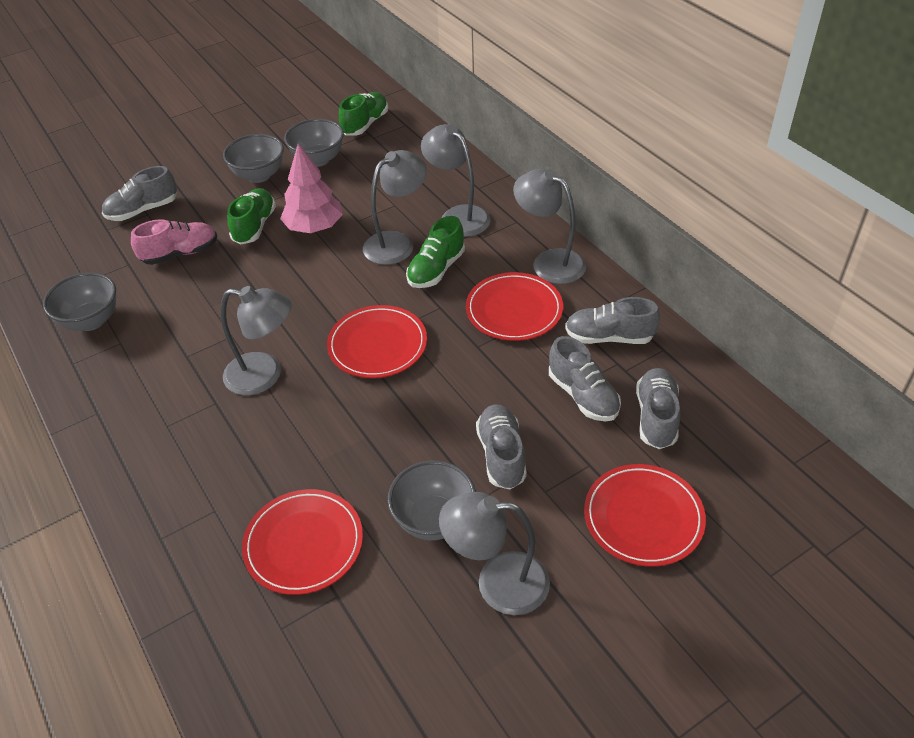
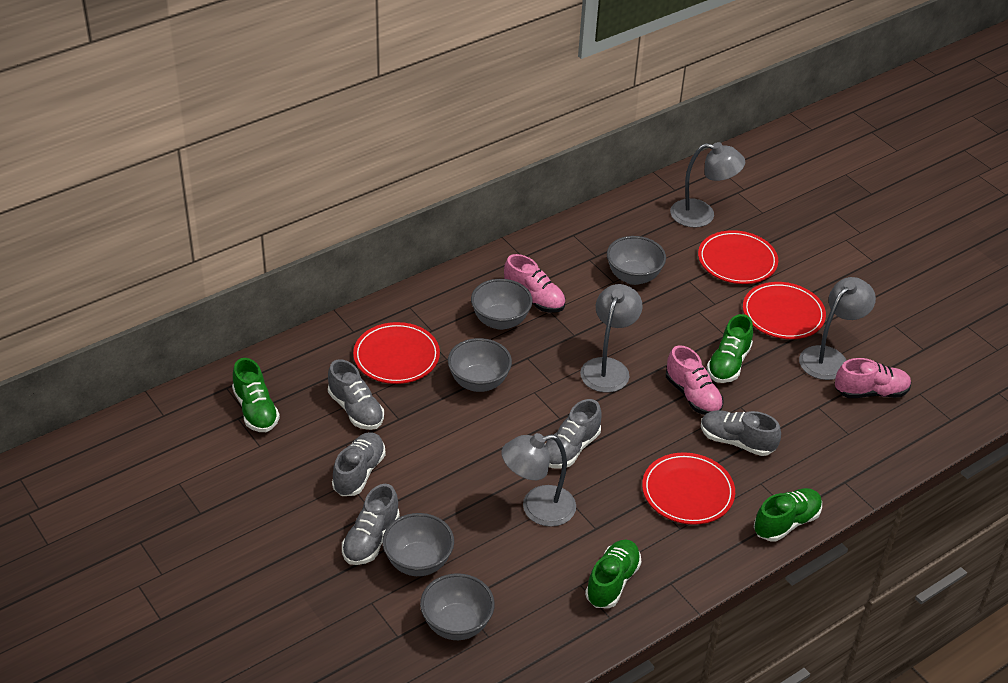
green shoe: 3 -> 4
grey bowl: 4 -> 5
grey lamp: 5 -> 4
pink shoe: 1 -> 3
pink tree: 1 -> 0

